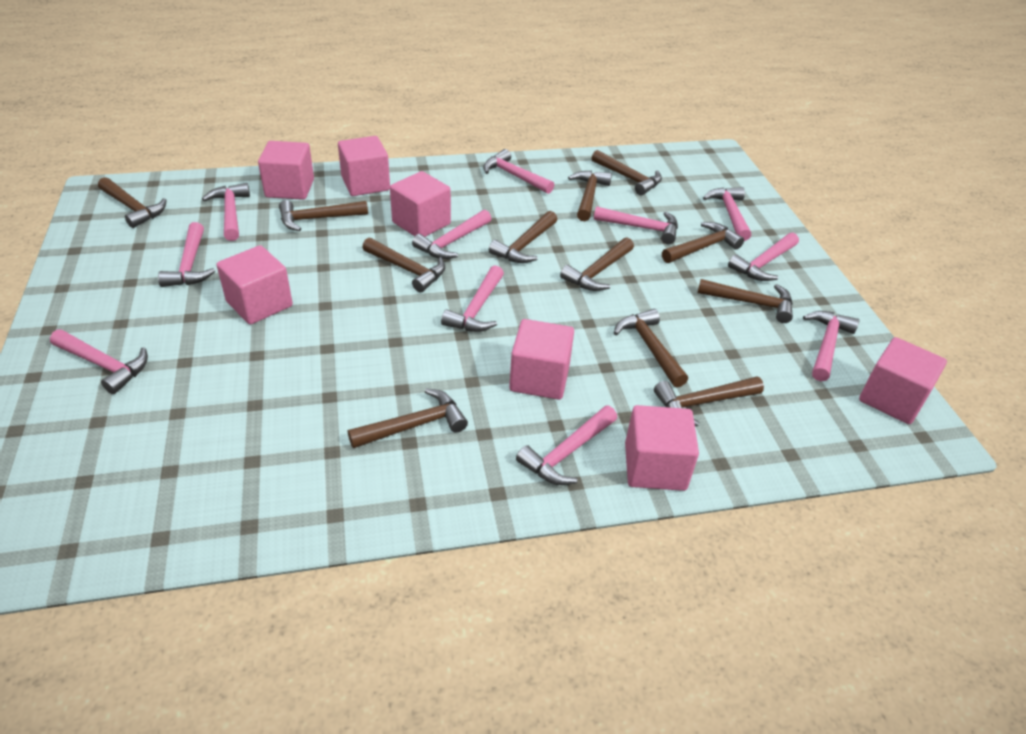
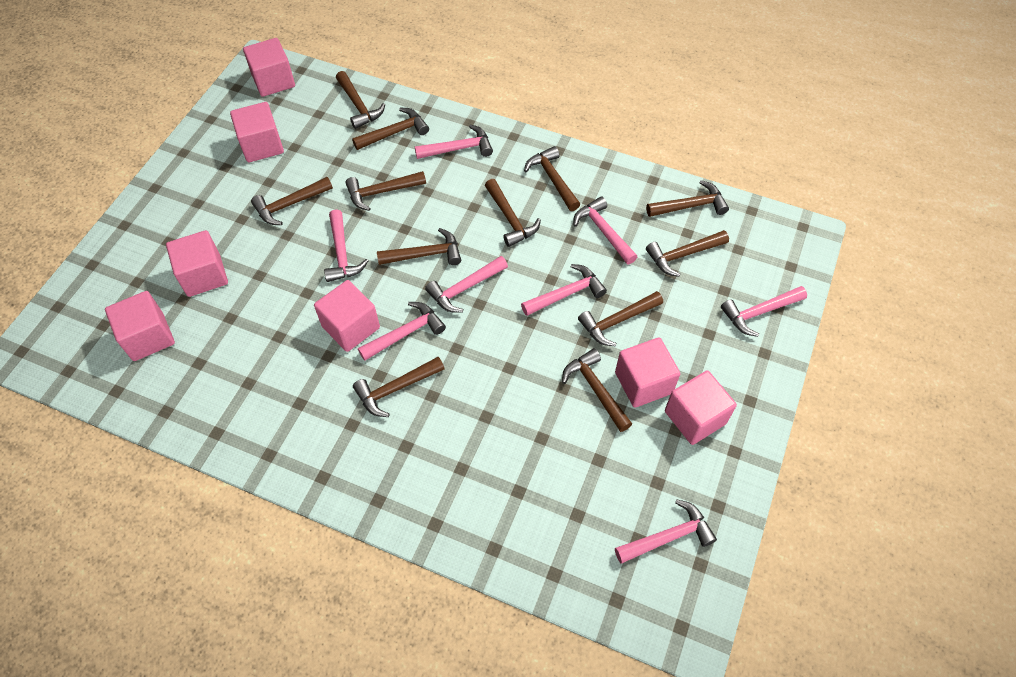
pink hammer: 11 -> 8

